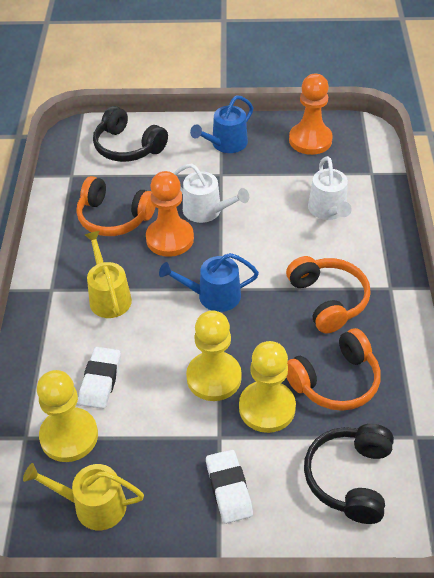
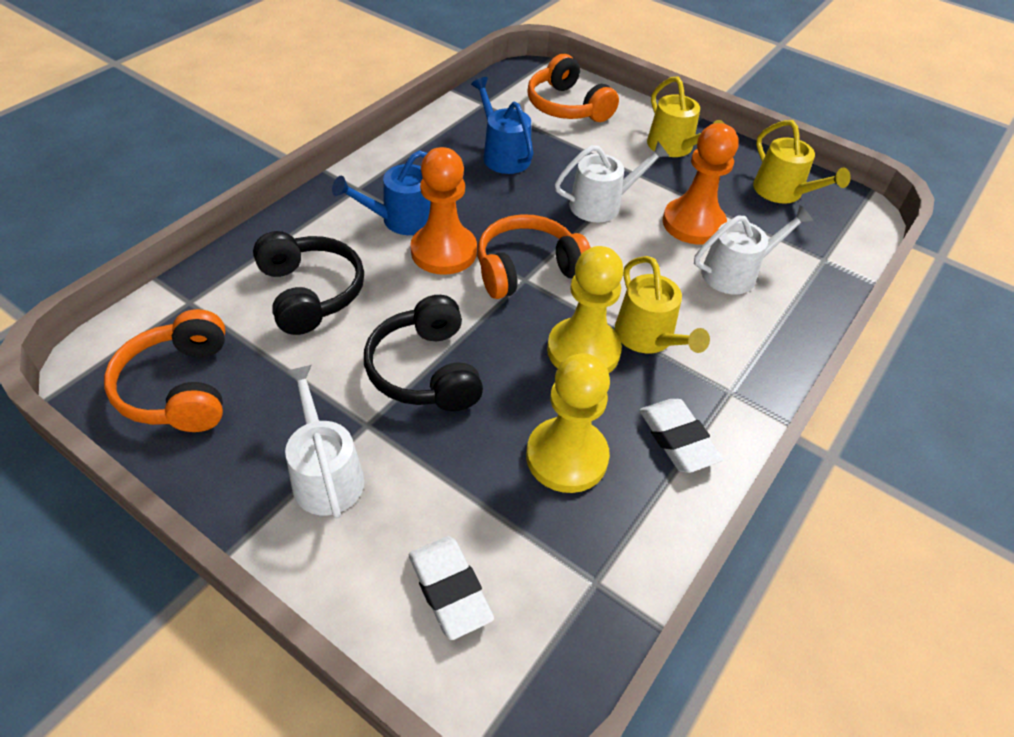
white watering can: 2 -> 3
yellow pawn: 3 -> 2
yellow watering can: 2 -> 3

